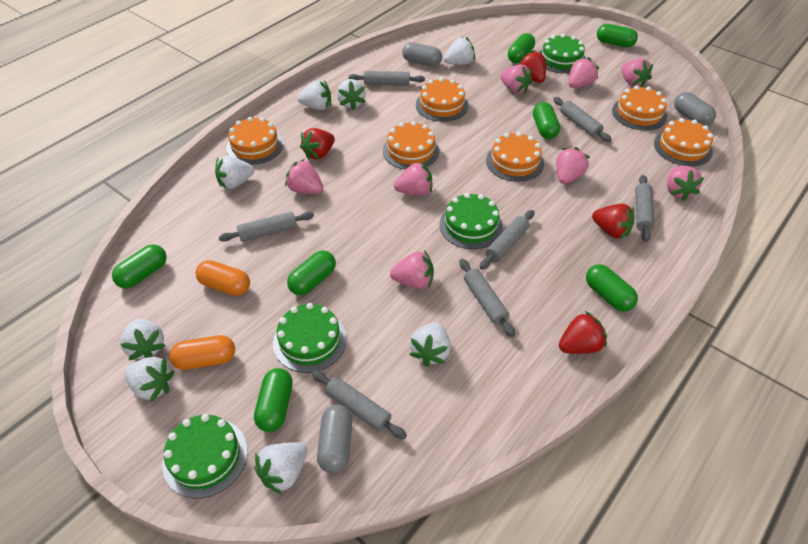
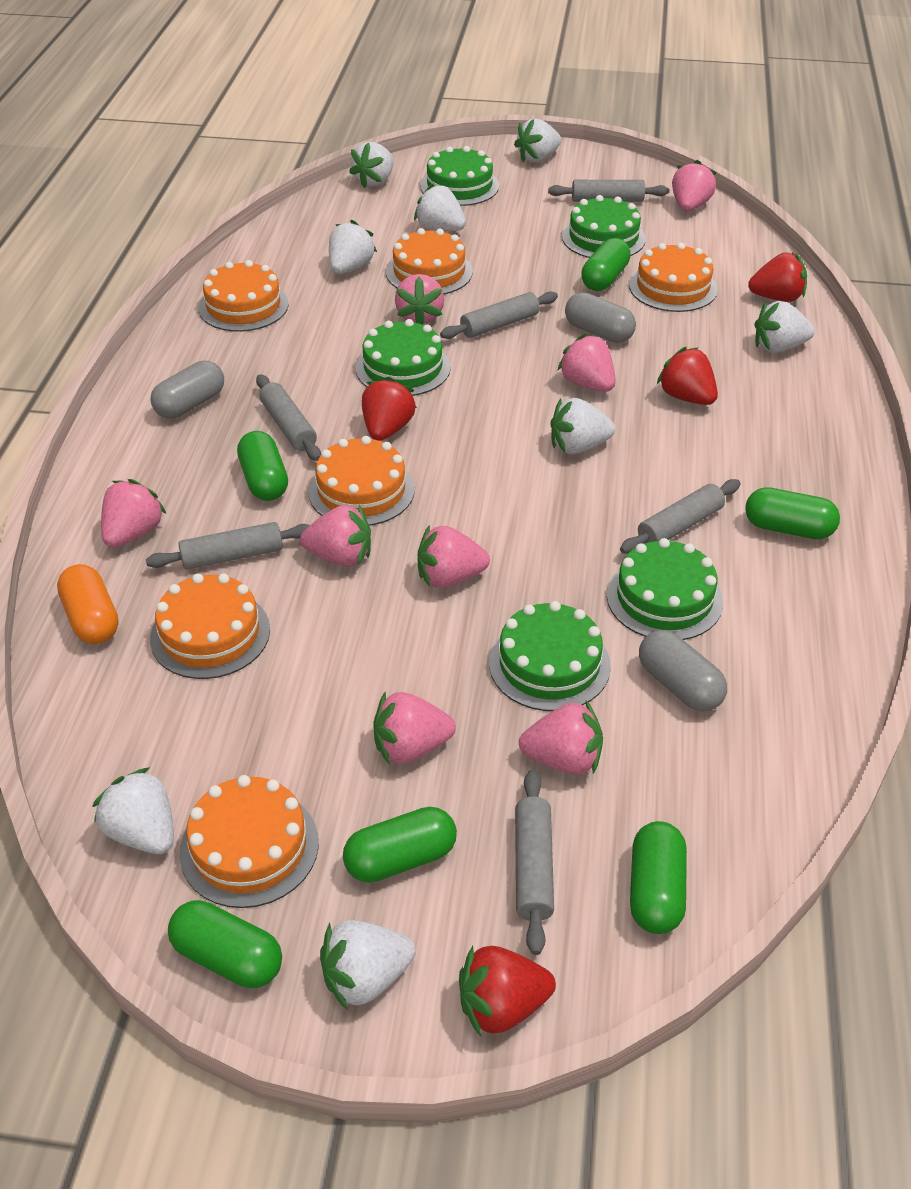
green cake: 4 -> 5
green capsule: 7 -> 6
grey rolling pin: 7 -> 6
orange capsule: 2 -> 1

